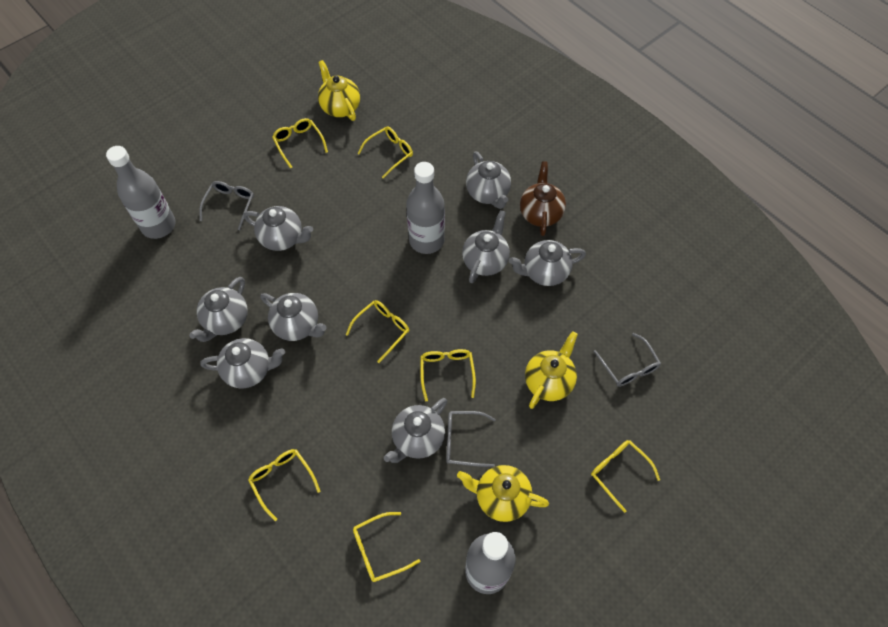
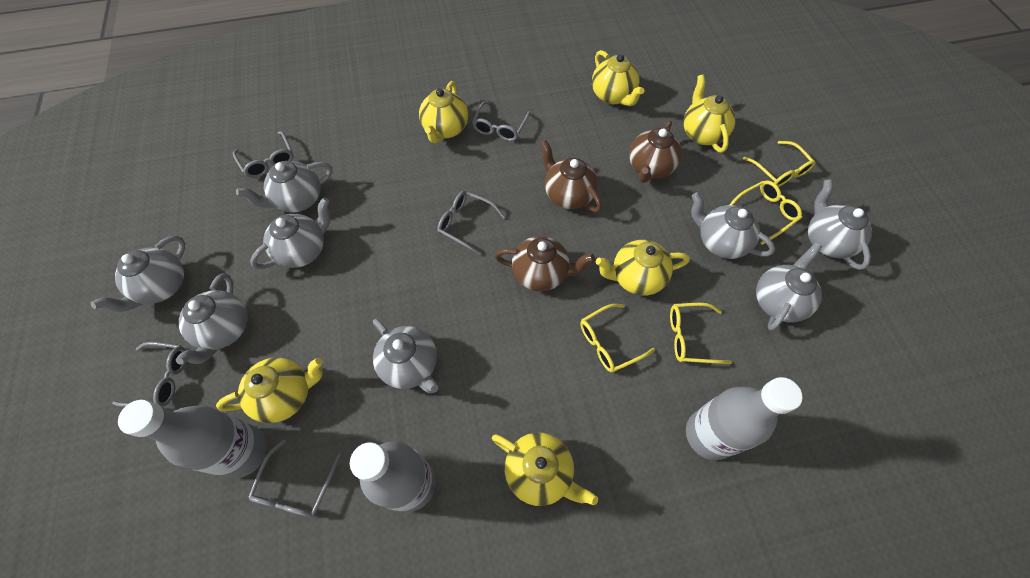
brown teapot: 1 -> 3
grey glasses: 3 -> 5
yellow glasses: 7 -> 4
yellow teapot: 3 -> 6

